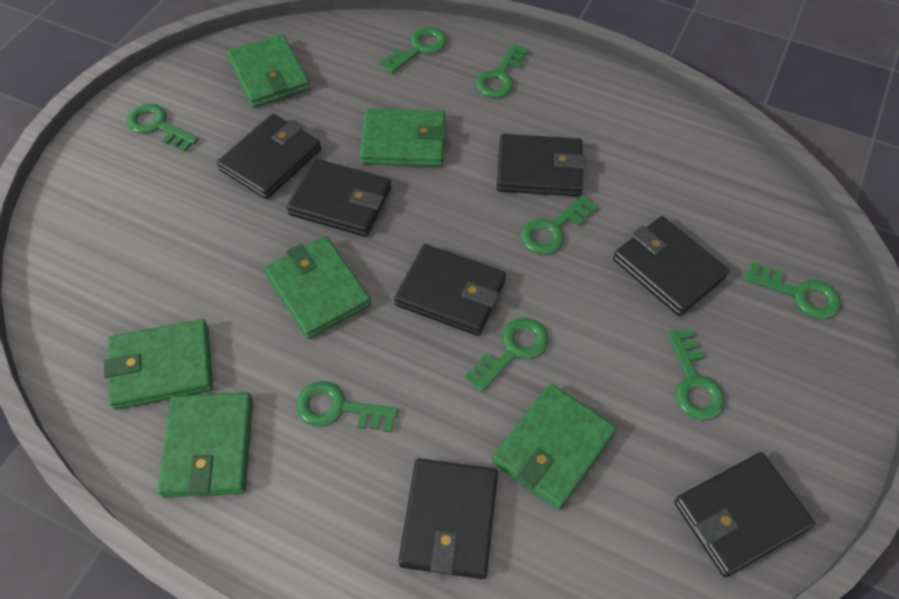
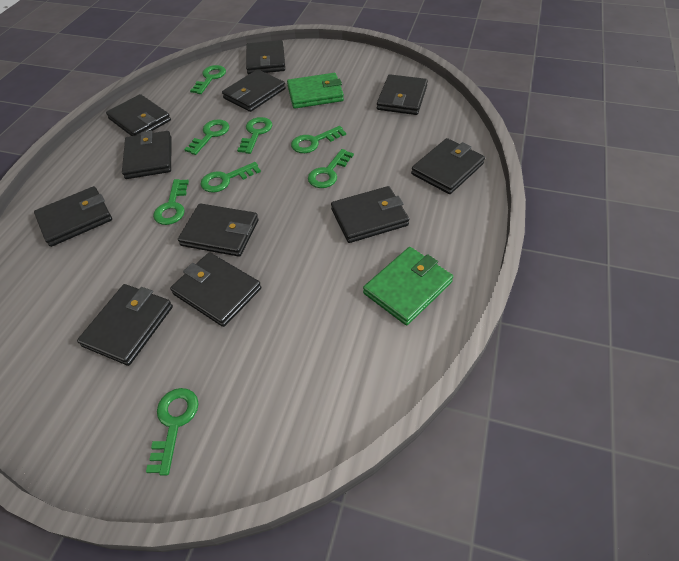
black wallet: 7 -> 11
green wallet: 6 -> 2

